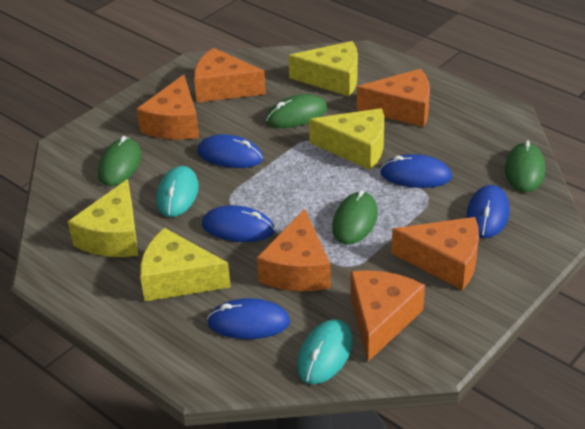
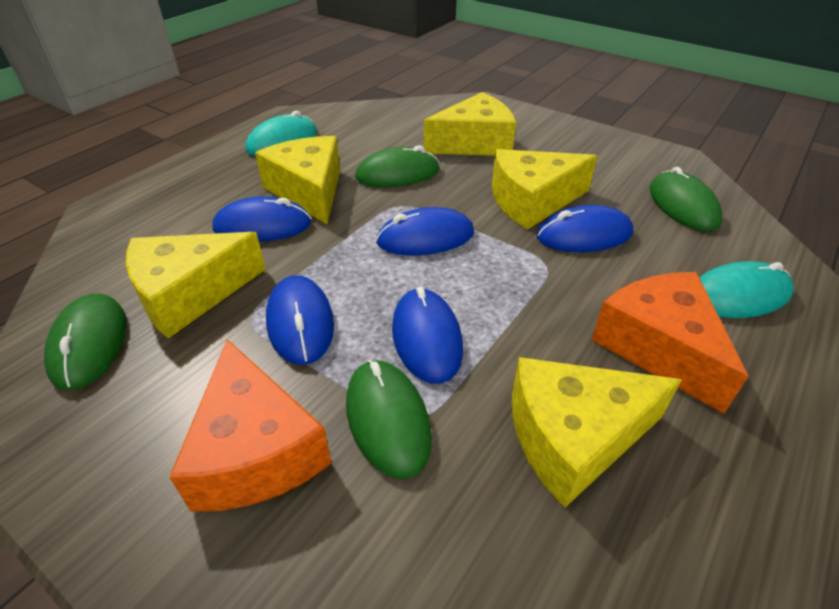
orange cheese: 6 -> 2
yellow cheese: 4 -> 5

